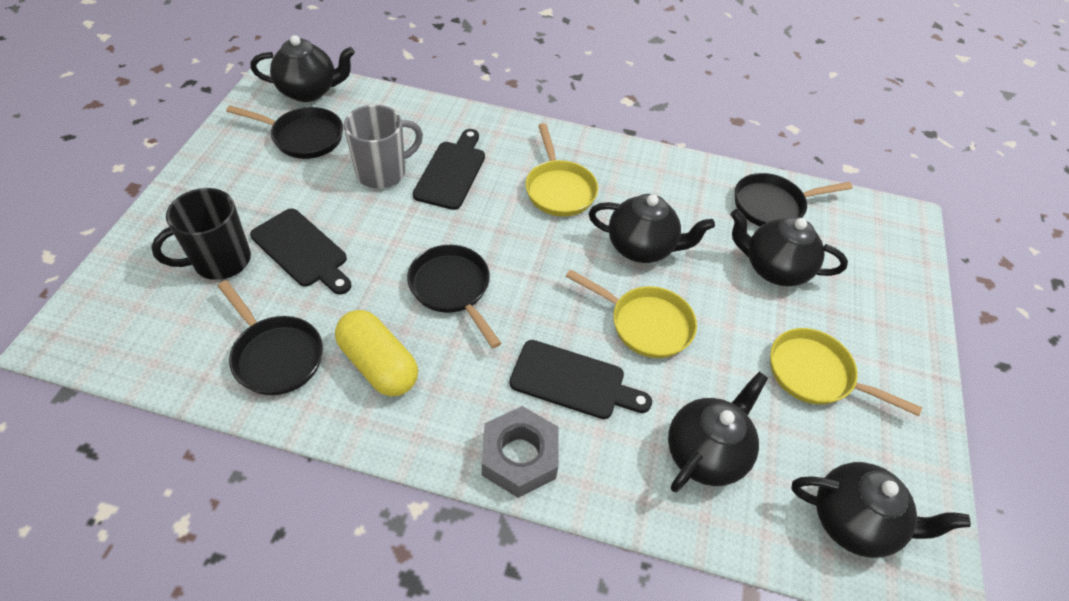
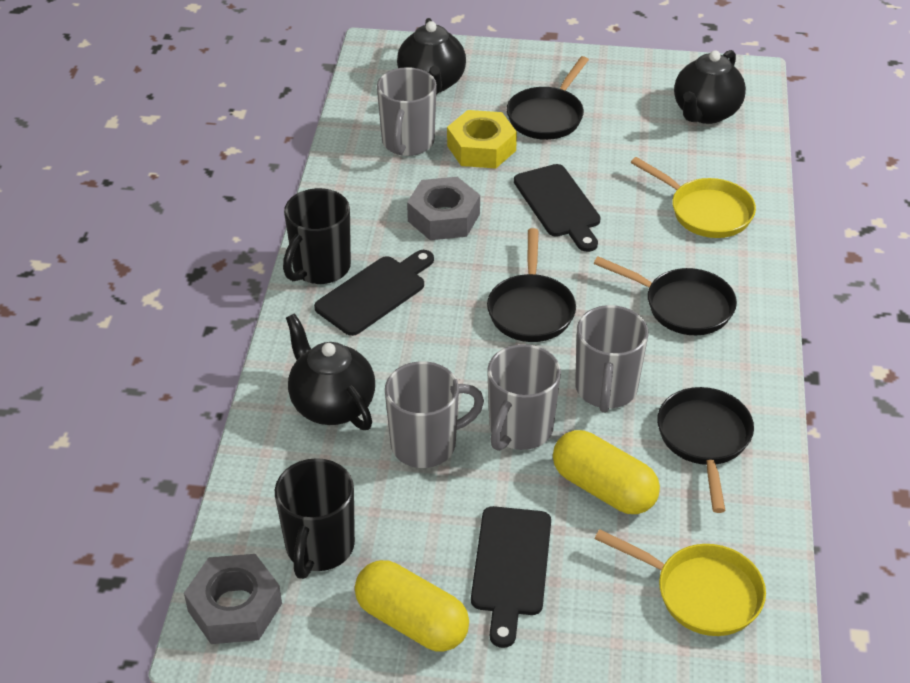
black mug: 1 -> 2
black teapot: 5 -> 3
grey mug: 1 -> 4
grey nut: 1 -> 2
yellow capsule: 1 -> 2
yellow nut: 0 -> 1
yellow pan: 3 -> 2

